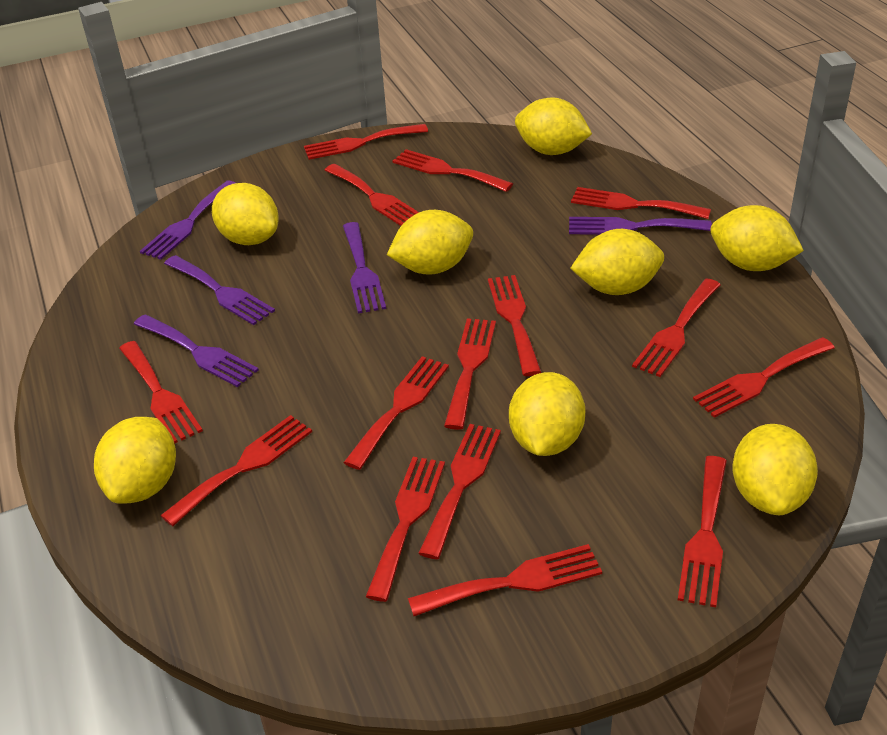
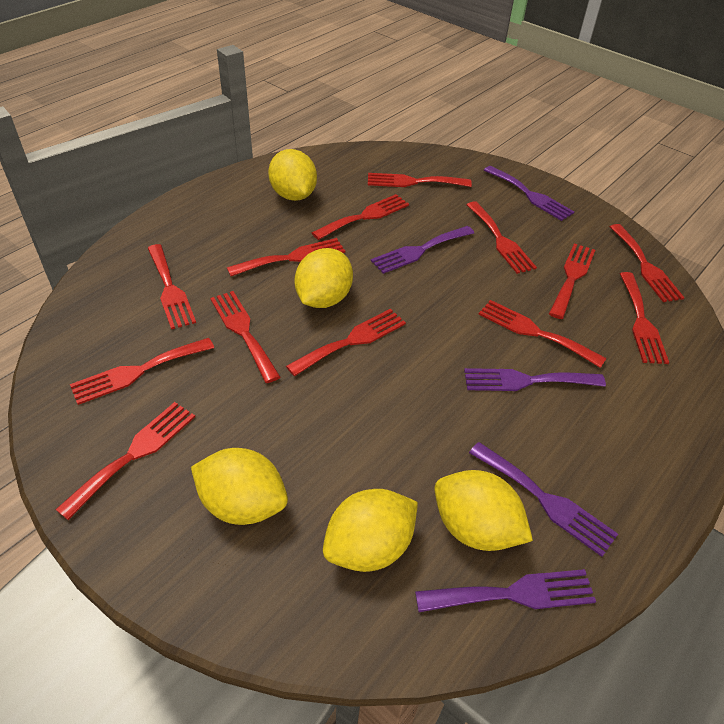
red fork: 15 -> 13
yellow lemon: 8 -> 5

